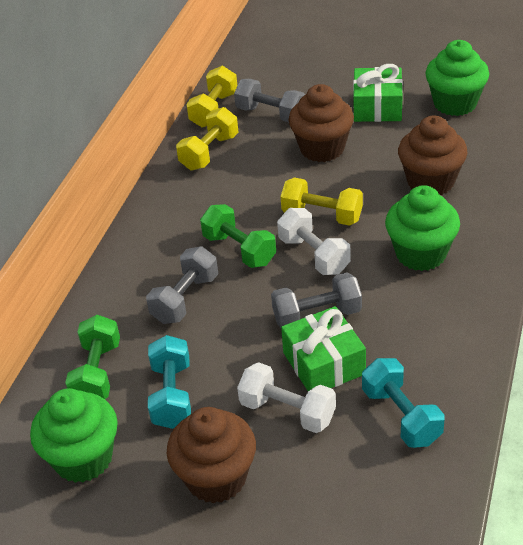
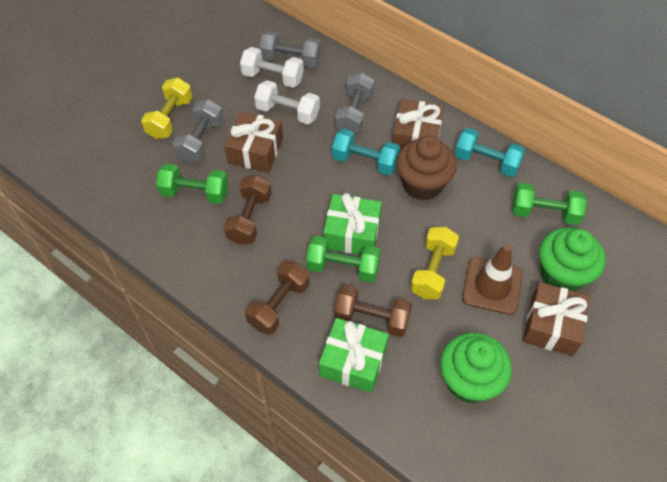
brown cupcake: 3 -> 1
brown dumbbell: 0 -> 3
brown gift: 0 -> 3
brown traffic cone: 0 -> 1
green cupcake: 3 -> 2
green dumbbell: 2 -> 3
yellow dumbbell: 3 -> 2

